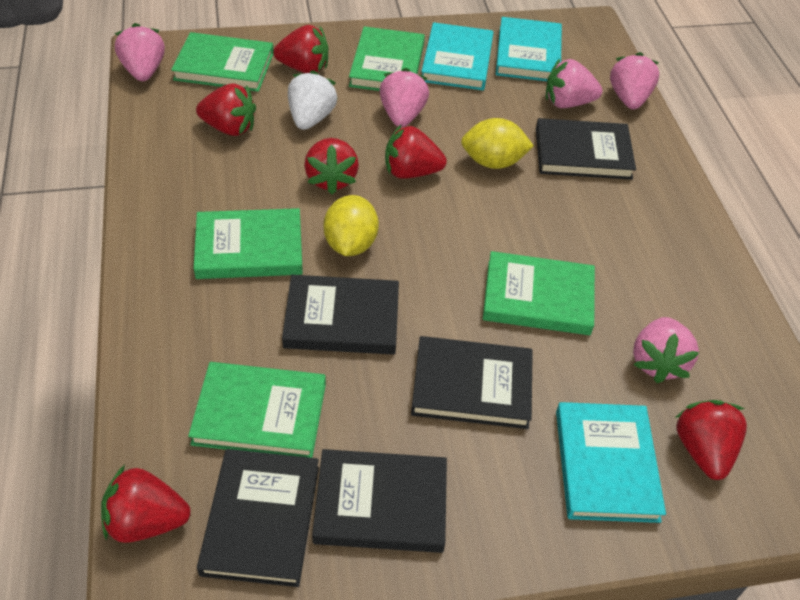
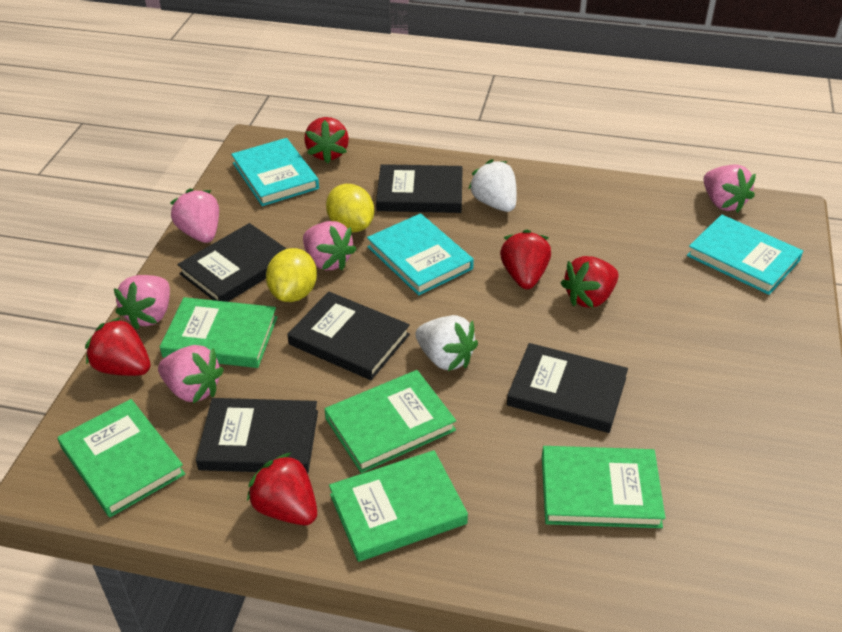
red strawberry: 6 -> 5
white strawberry: 1 -> 2

